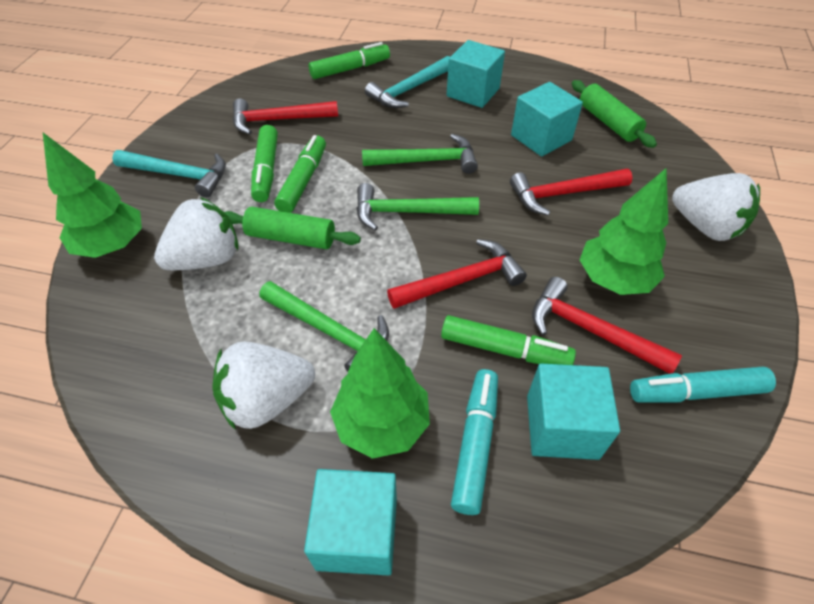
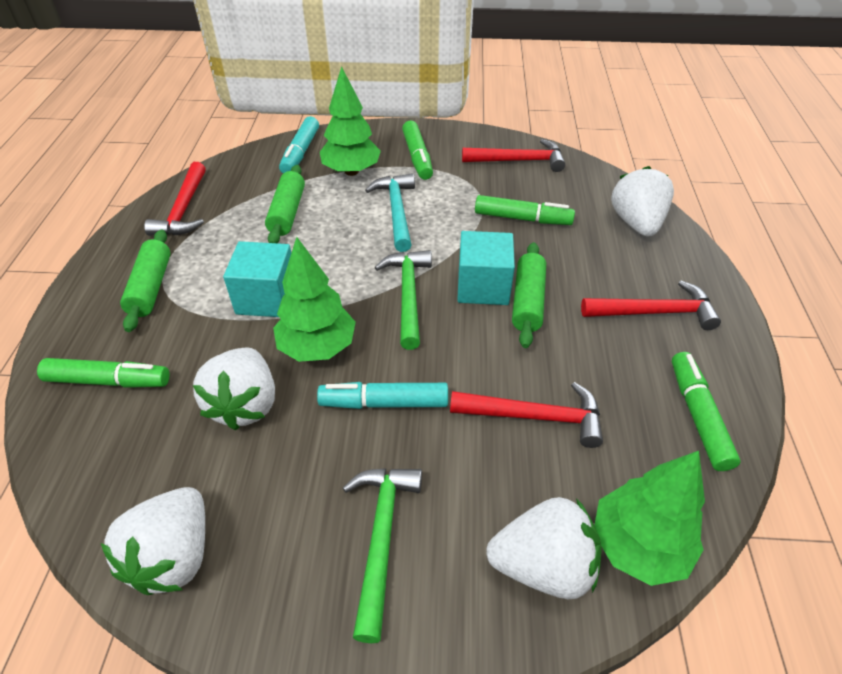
green hammer: 3 -> 2
green rolling pin: 2 -> 3
turquoise cube: 4 -> 2
turquoise hammer: 2 -> 1
white strawberry: 3 -> 4

